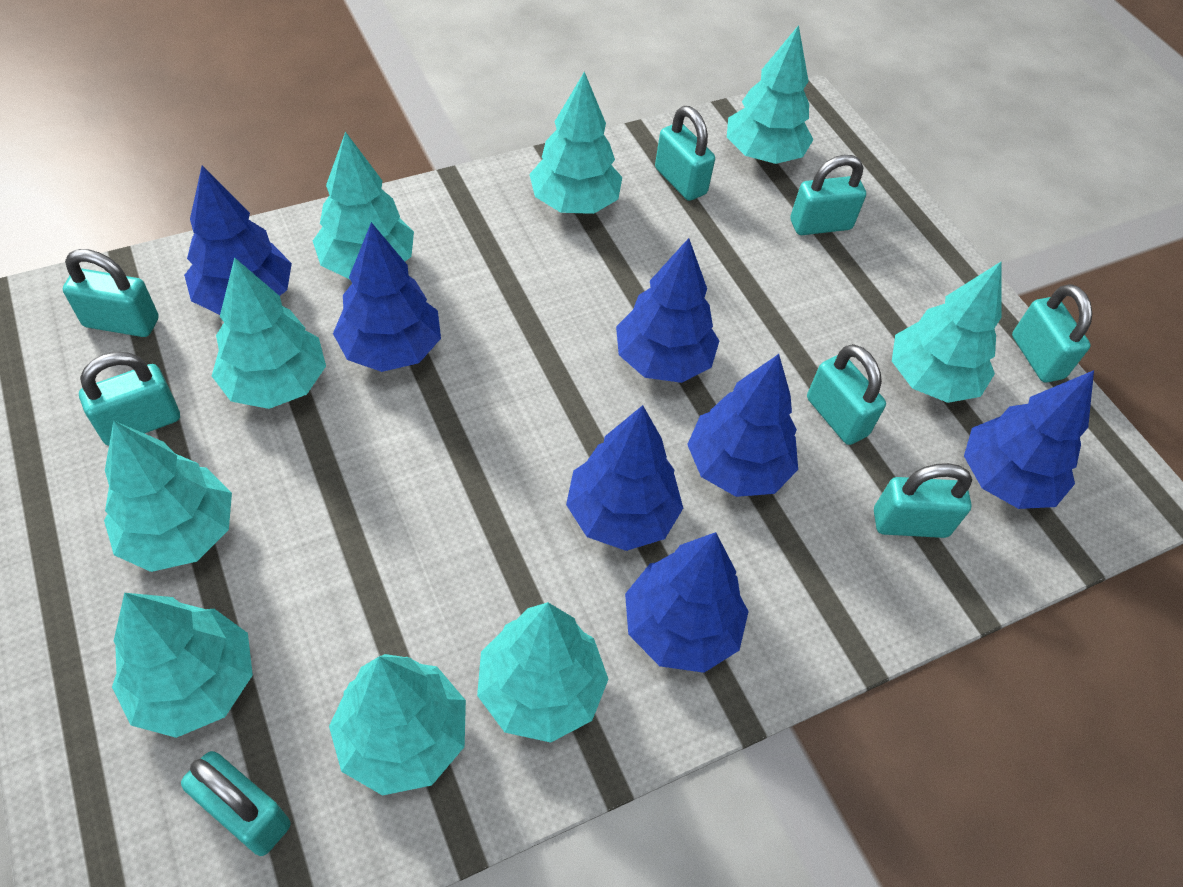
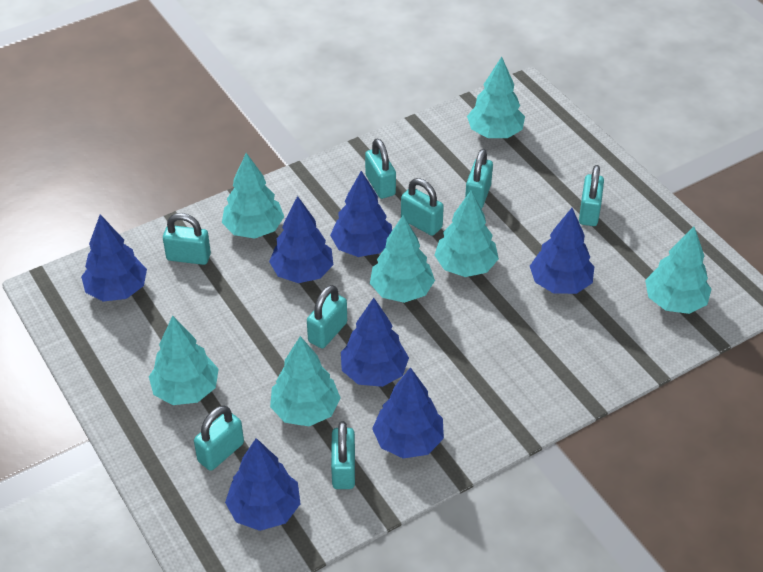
turquoise tree: 9 -> 7

